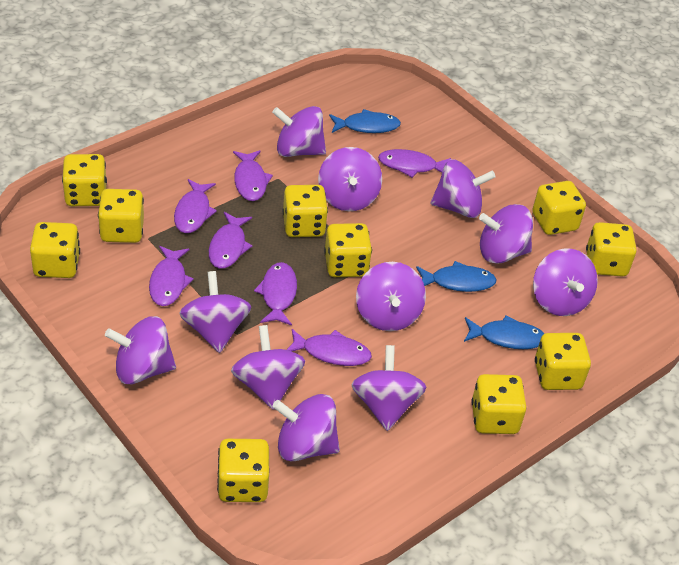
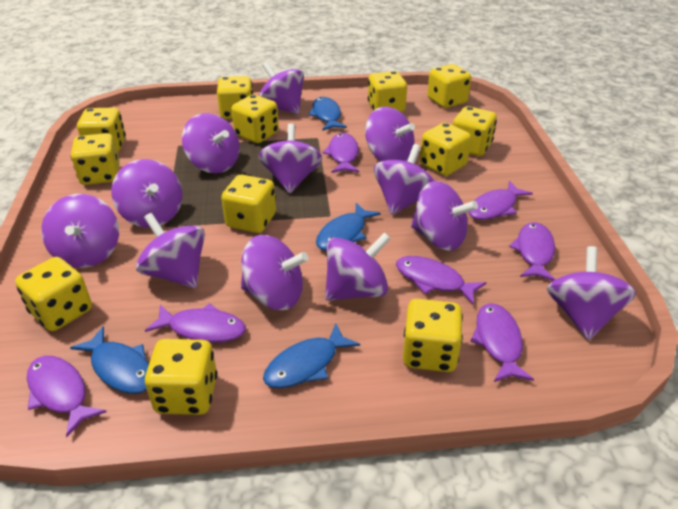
blue fish: 3 -> 4
purple spinning top: 11 -> 12
yellow dice: 10 -> 12

